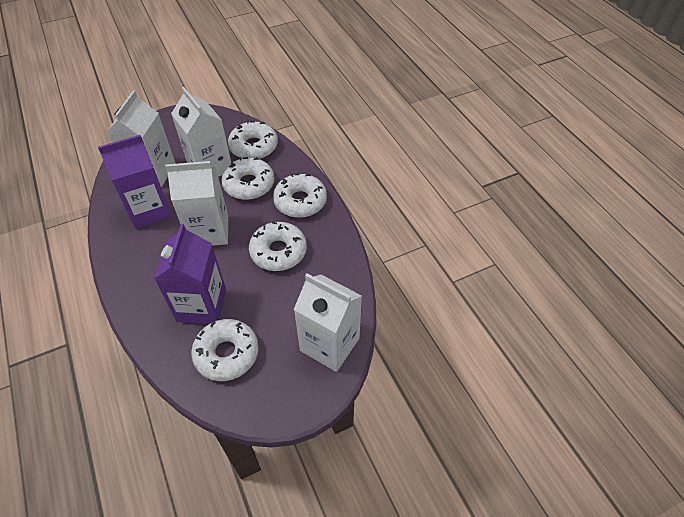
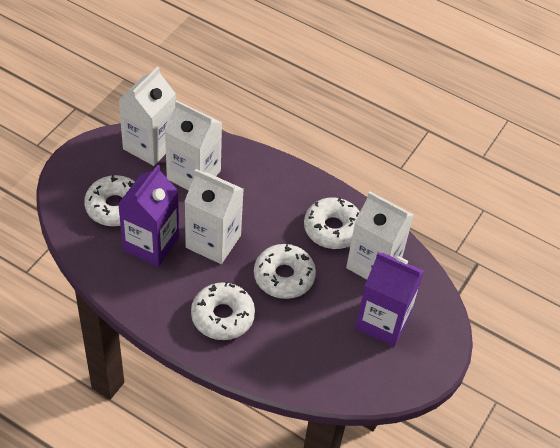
white donut: 5 -> 4

